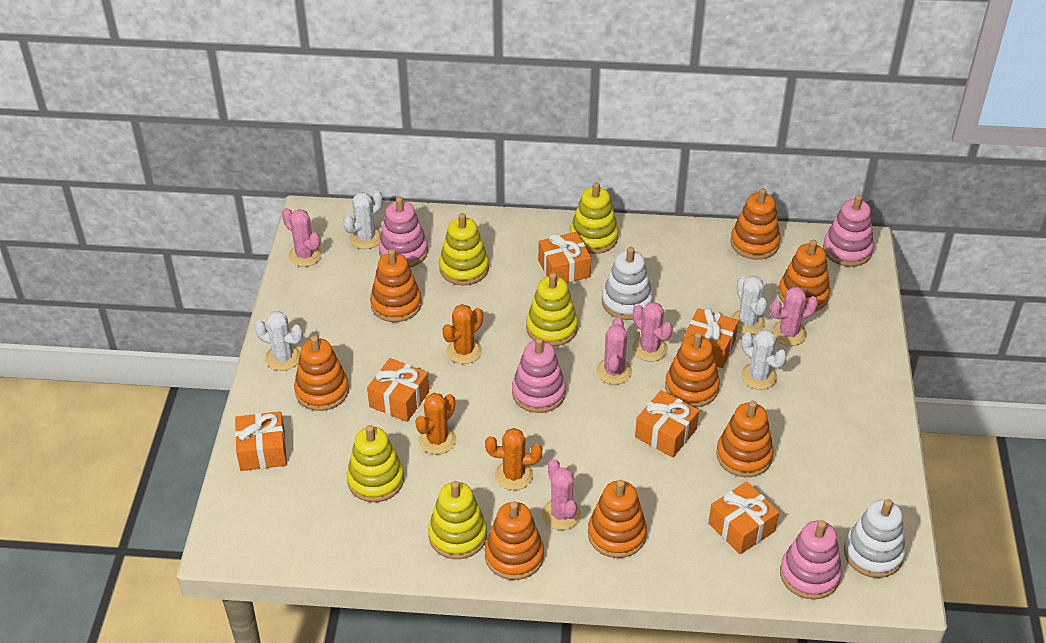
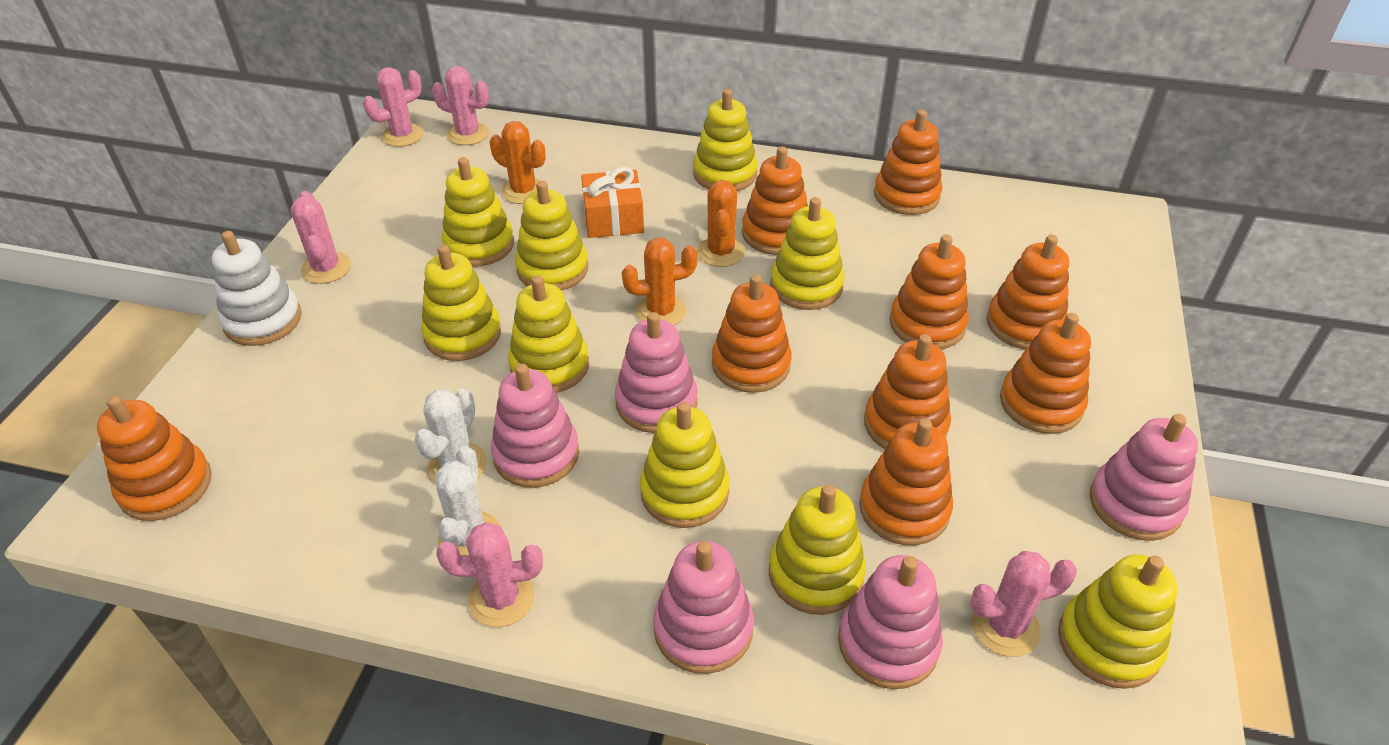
orange gift: 6 -> 1
orange stacking toy: 8 -> 9
pink stacking toy: 4 -> 5
white cactus: 4 -> 2
white stacking toy: 2 -> 1
yellow stacking toy: 5 -> 9

